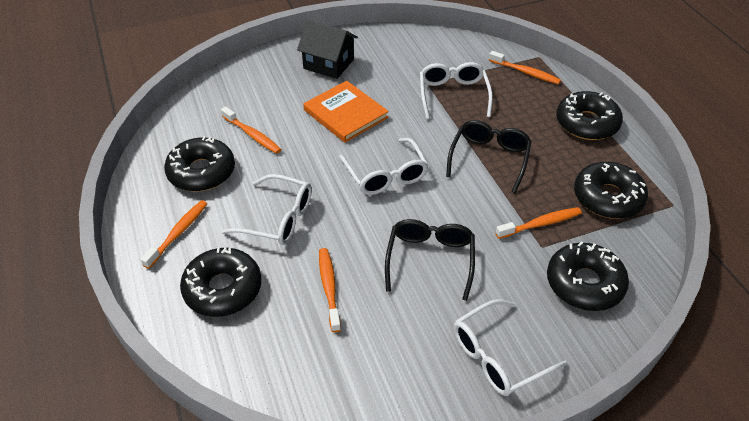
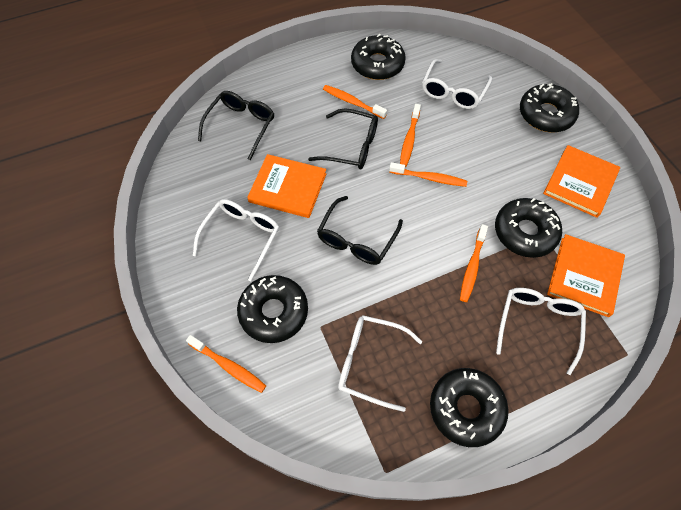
black glasses: 2 -> 3
black house: 1 -> 0
orange book: 1 -> 3

